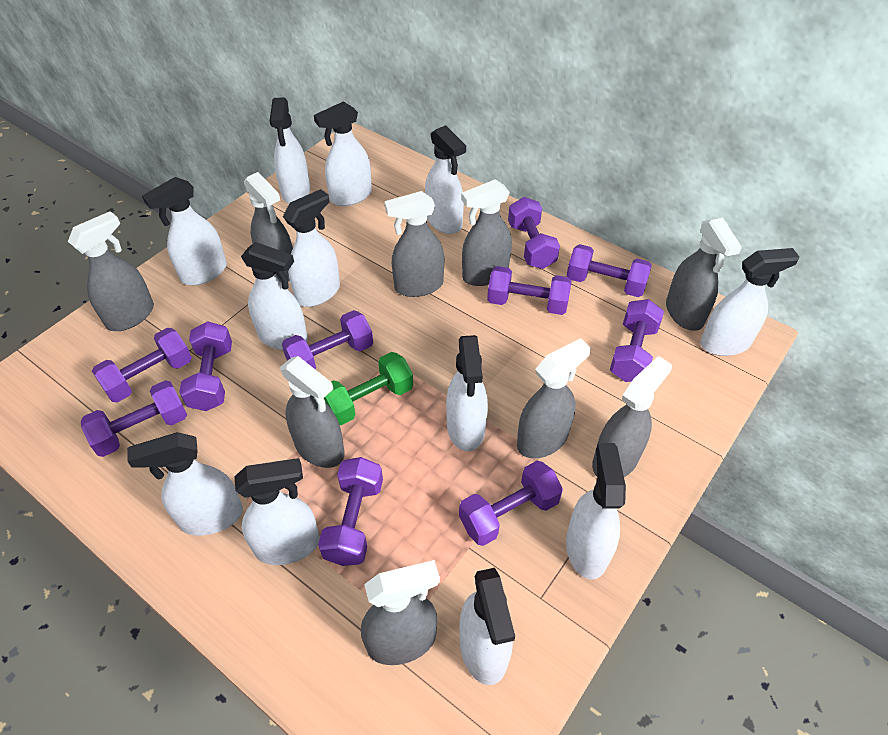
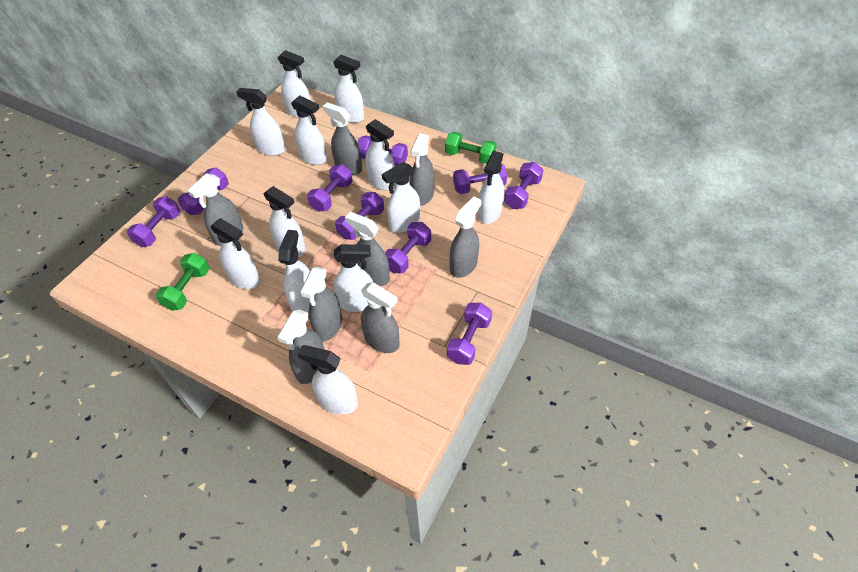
green dumbbell: 1 -> 2
grey spray bottle: 9 -> 8
purple dumbbell: 10 -> 9

